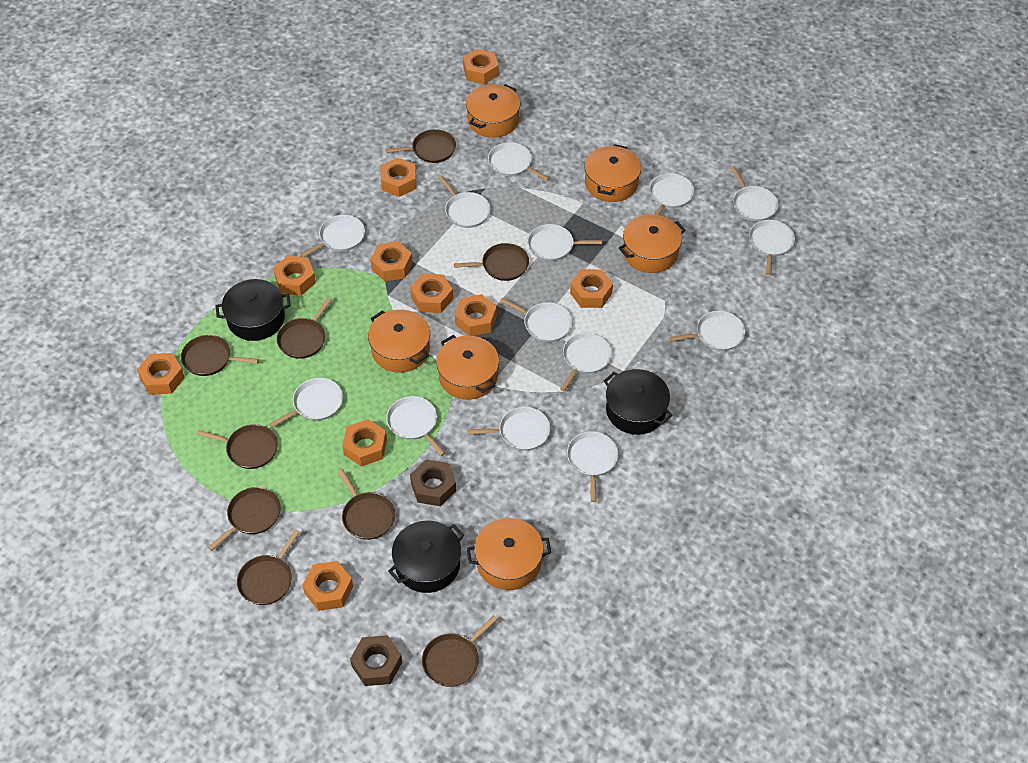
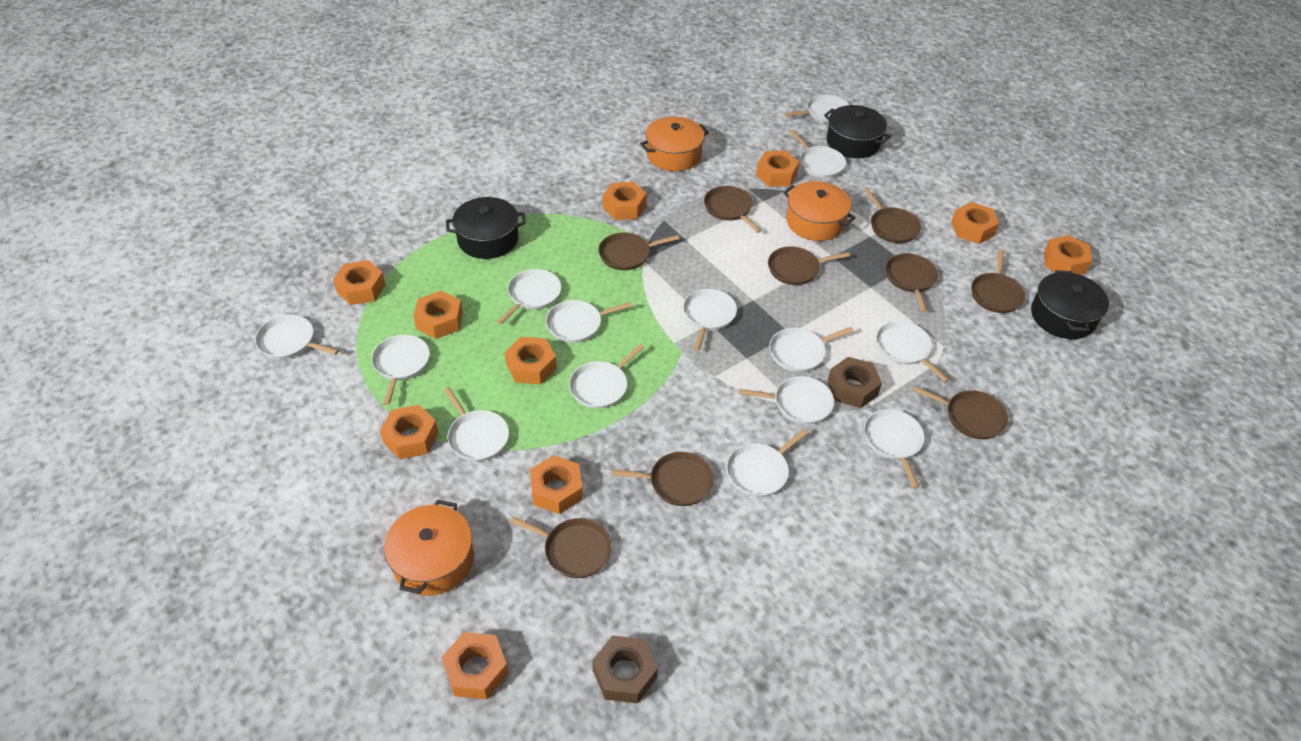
orange pot: 6 -> 3

